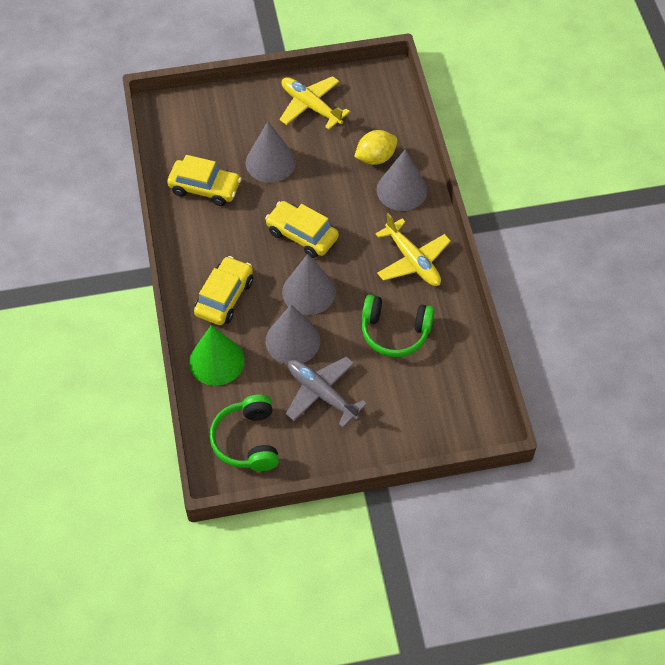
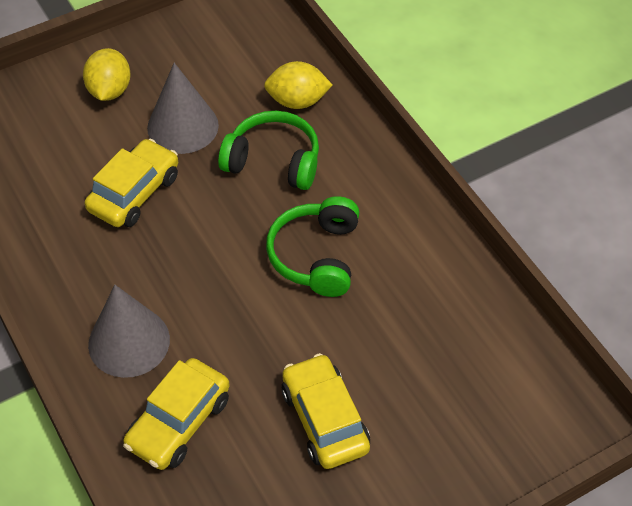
green cone: 1 -> 0
grey cone: 4 -> 2
grey plane: 1 -> 0
yellow lemon: 1 -> 2
yellow plane: 2 -> 0

